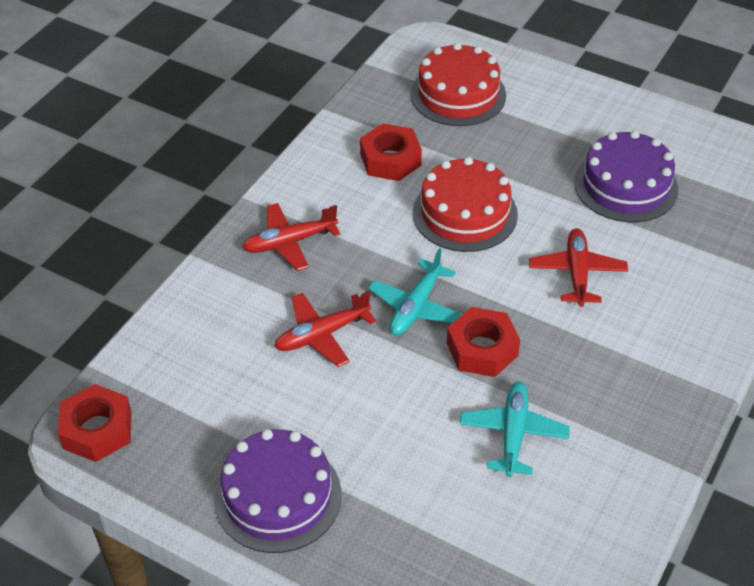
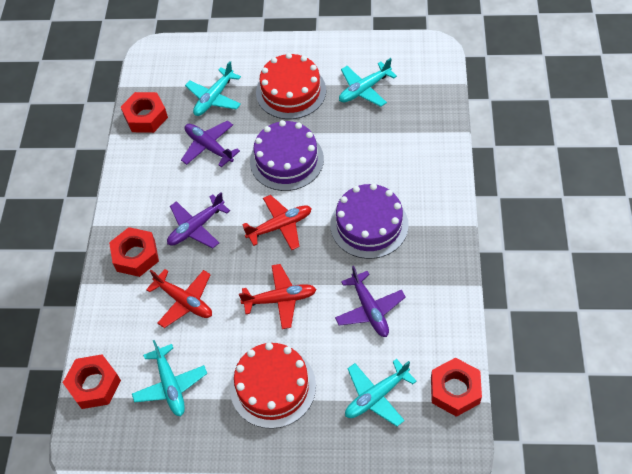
purple plane: 0 -> 3
red nut: 3 -> 4
turquoise plane: 2 -> 4

